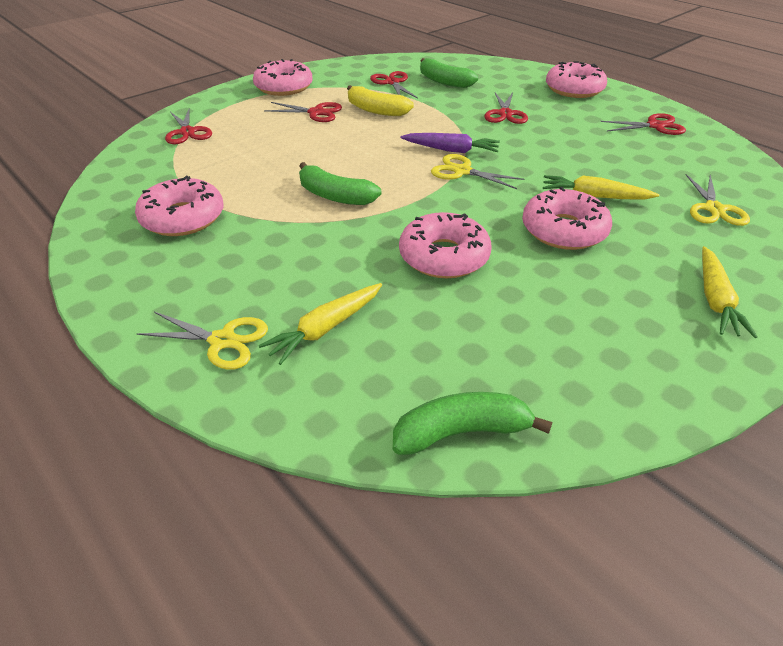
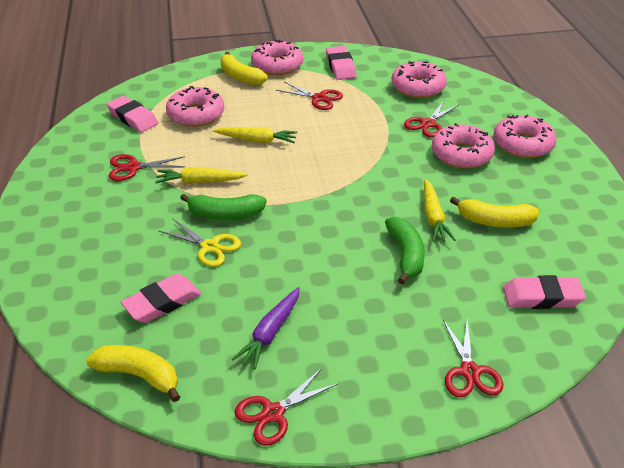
green banana: 3 -> 2
pink eraser: 0 -> 4
yellow banana: 1 -> 3
yellow scissors: 3 -> 1

